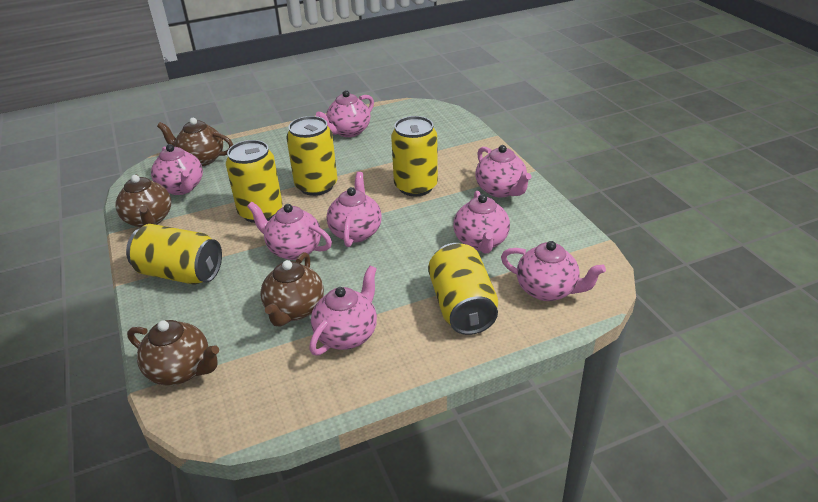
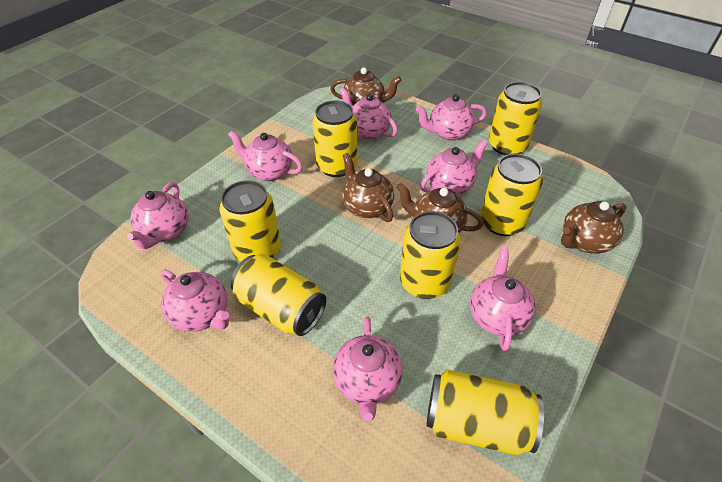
yellow can: 5 -> 7

